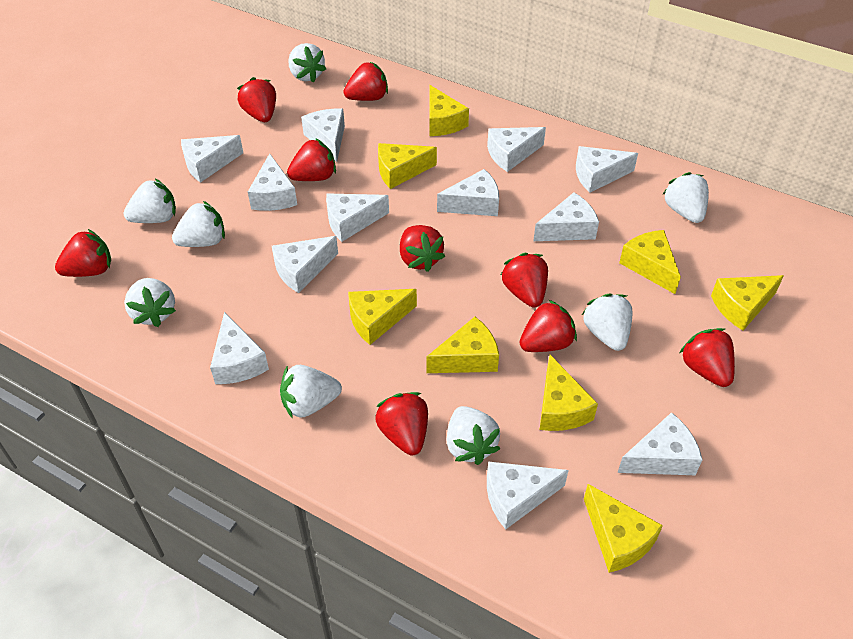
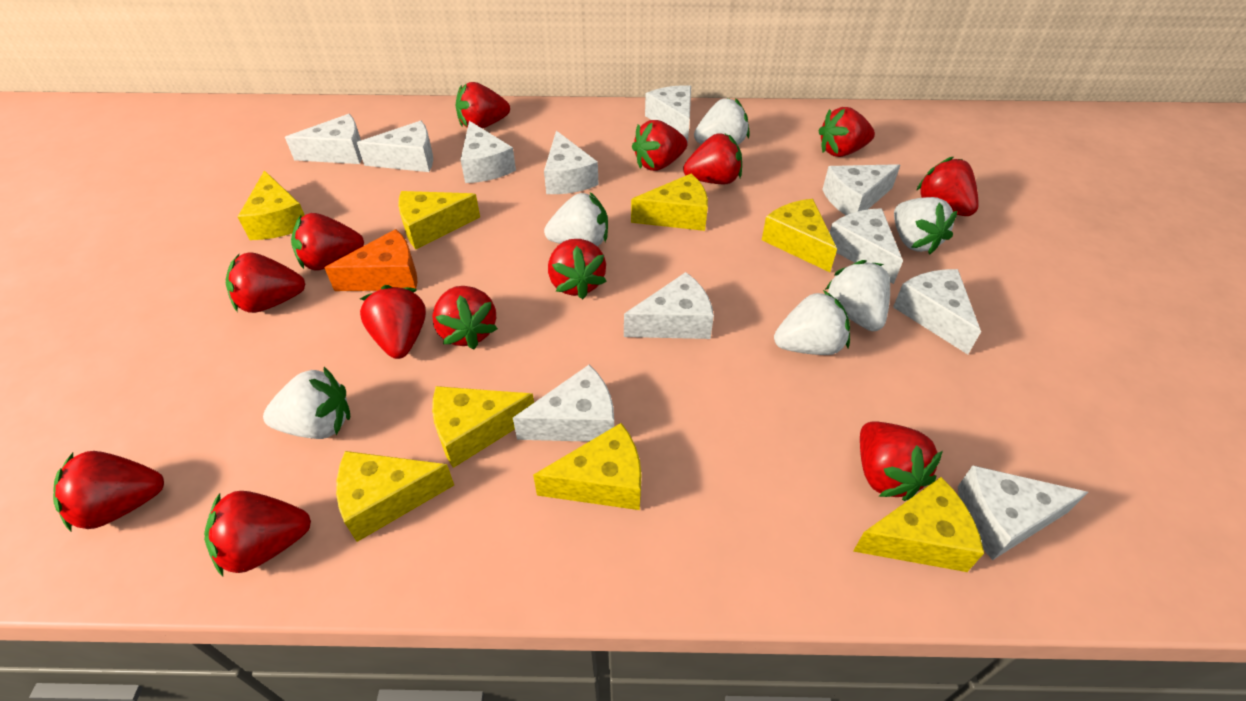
orange cheese: 0 -> 1
red strawberry: 9 -> 13
white cheese: 12 -> 11
white strawberry: 8 -> 6

